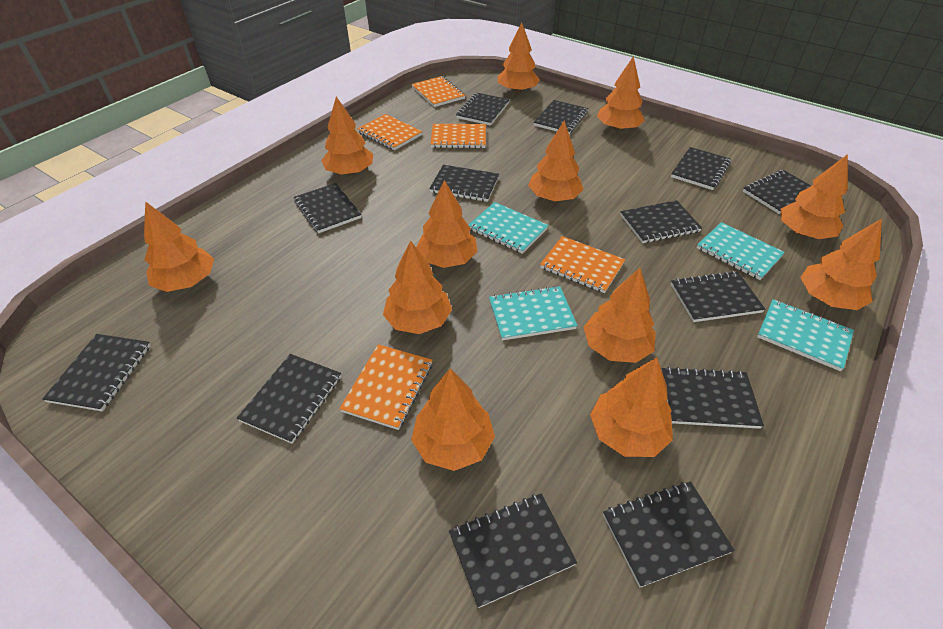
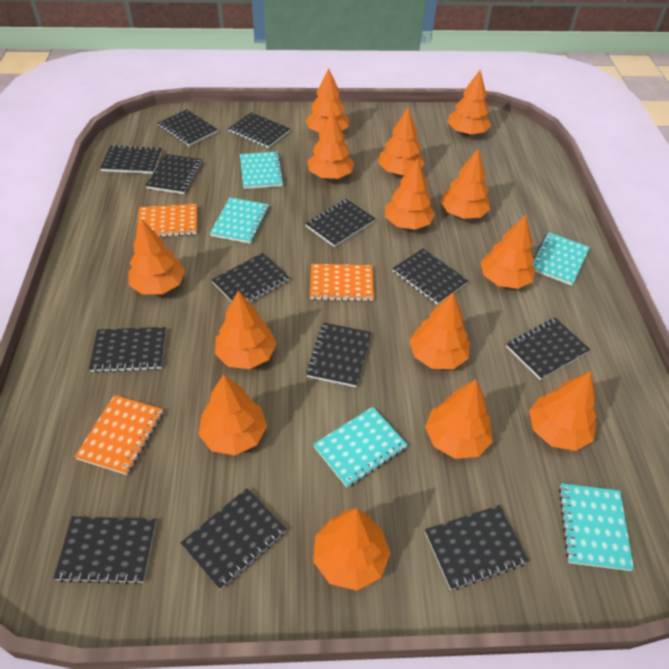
orange notebook: 5 -> 3
orange tree: 12 -> 14
turquoise notebook: 4 -> 5

